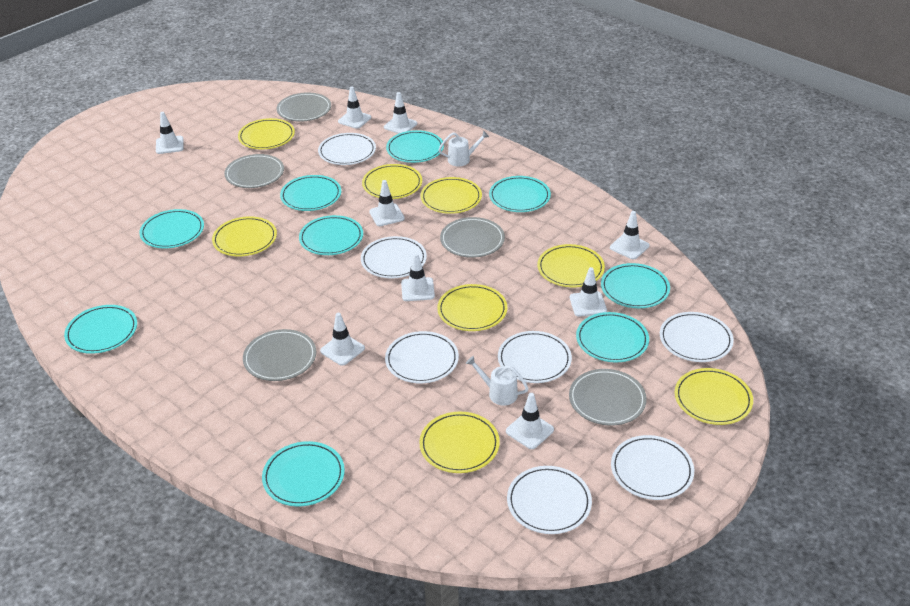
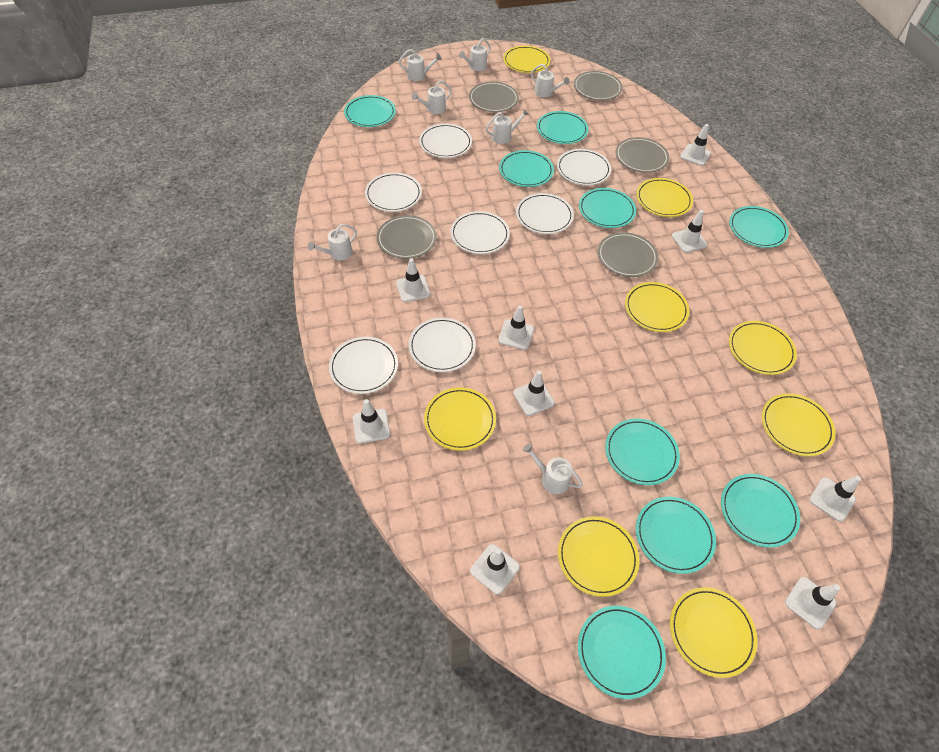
white watering can: 2 -> 7

